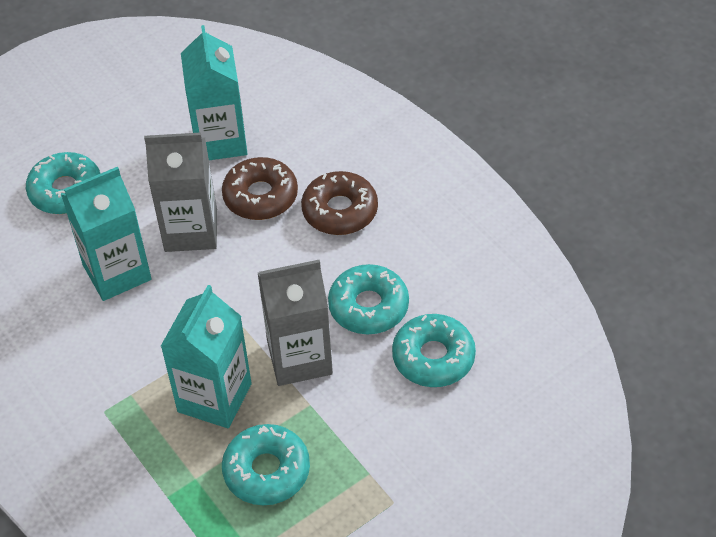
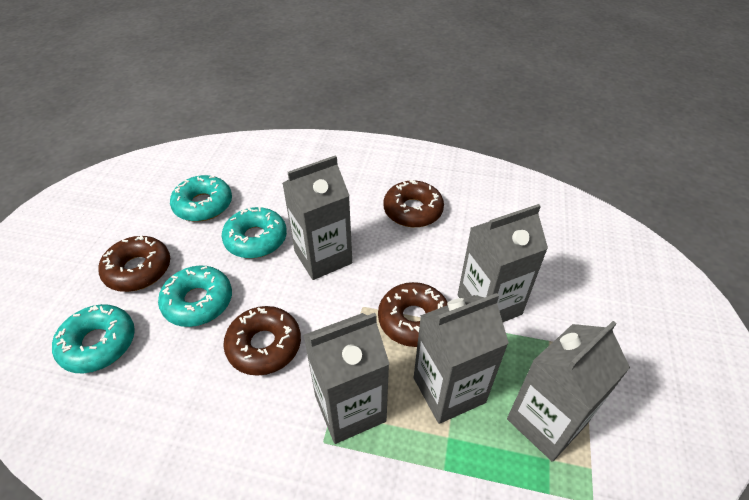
brown donut: 2 -> 4
grey carton: 2 -> 5
turquoise carton: 3 -> 0

